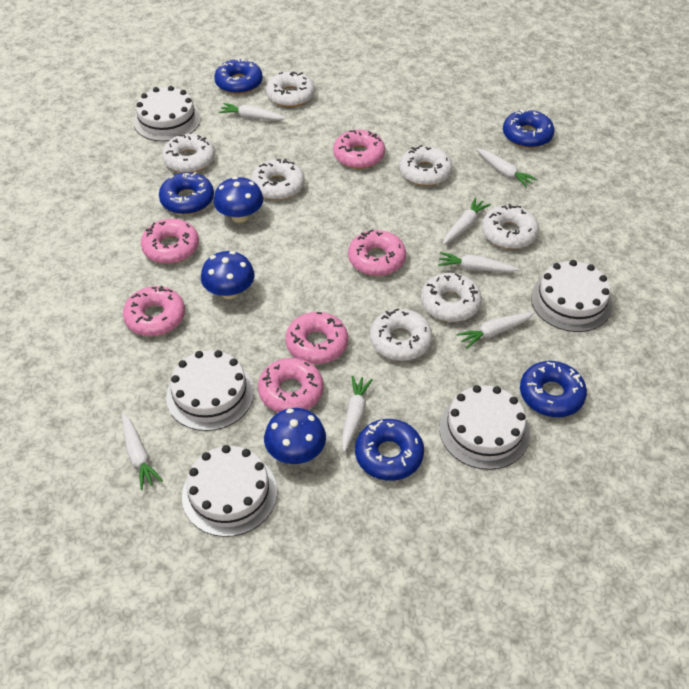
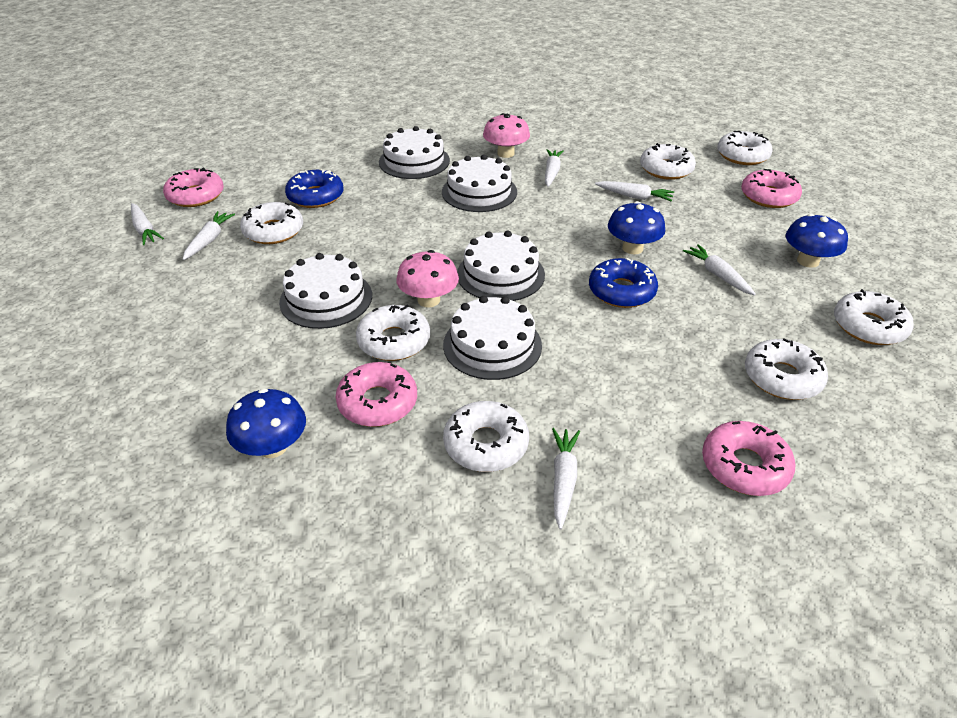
blue donut: 5 -> 2
pink donut: 6 -> 4
pink mushroom: 0 -> 2
white carrot: 7 -> 6

